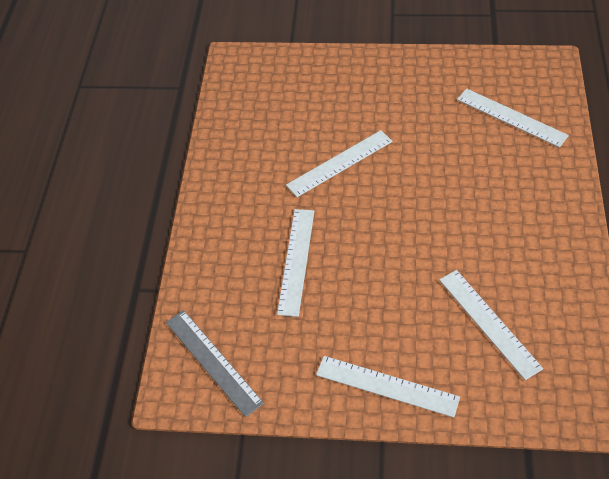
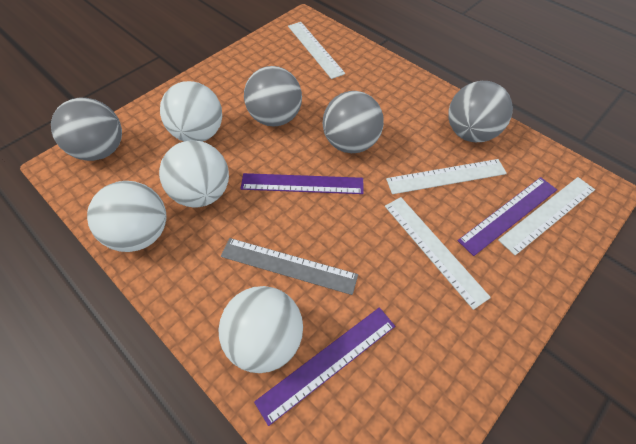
grey ball: 0 -> 4
purple ruler: 0 -> 3
white ball: 0 -> 4
white ruler: 5 -> 4

